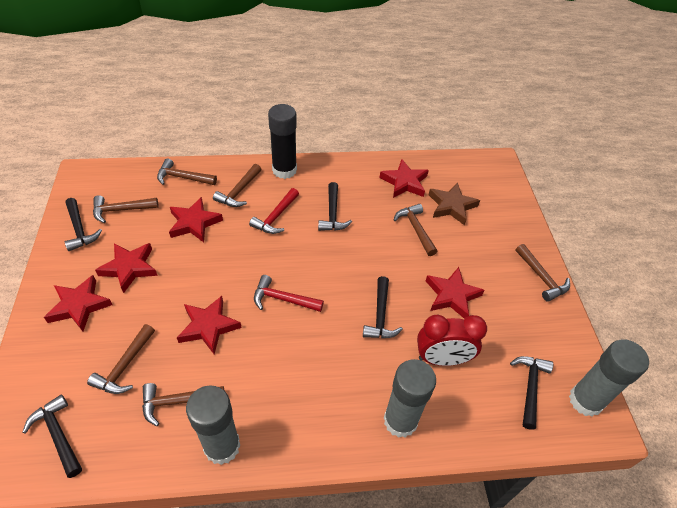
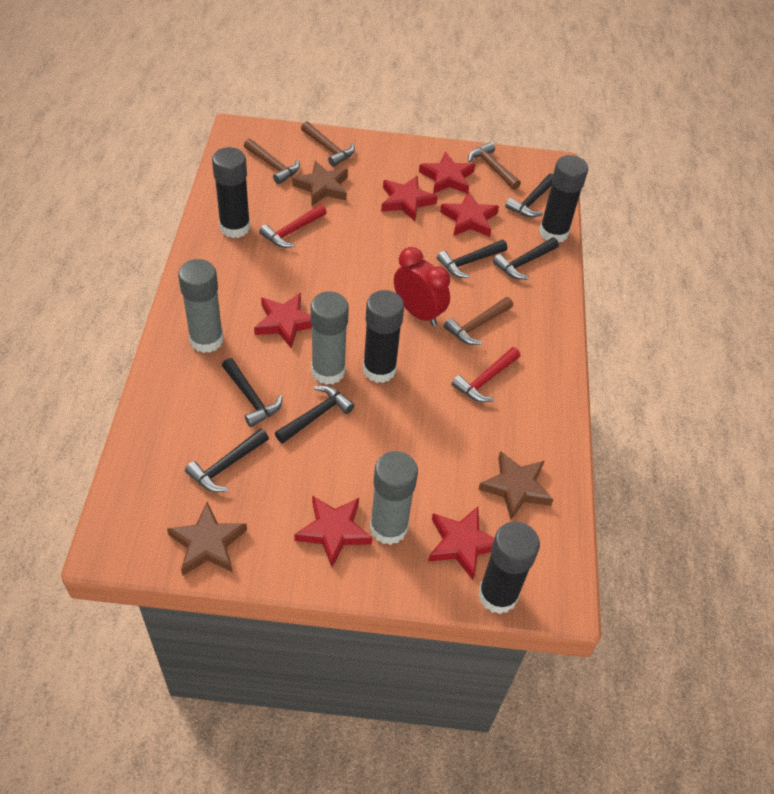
black glue stick: 1 -> 4
black hammer: 5 -> 6
brown hammer: 7 -> 4
brown star: 1 -> 3

